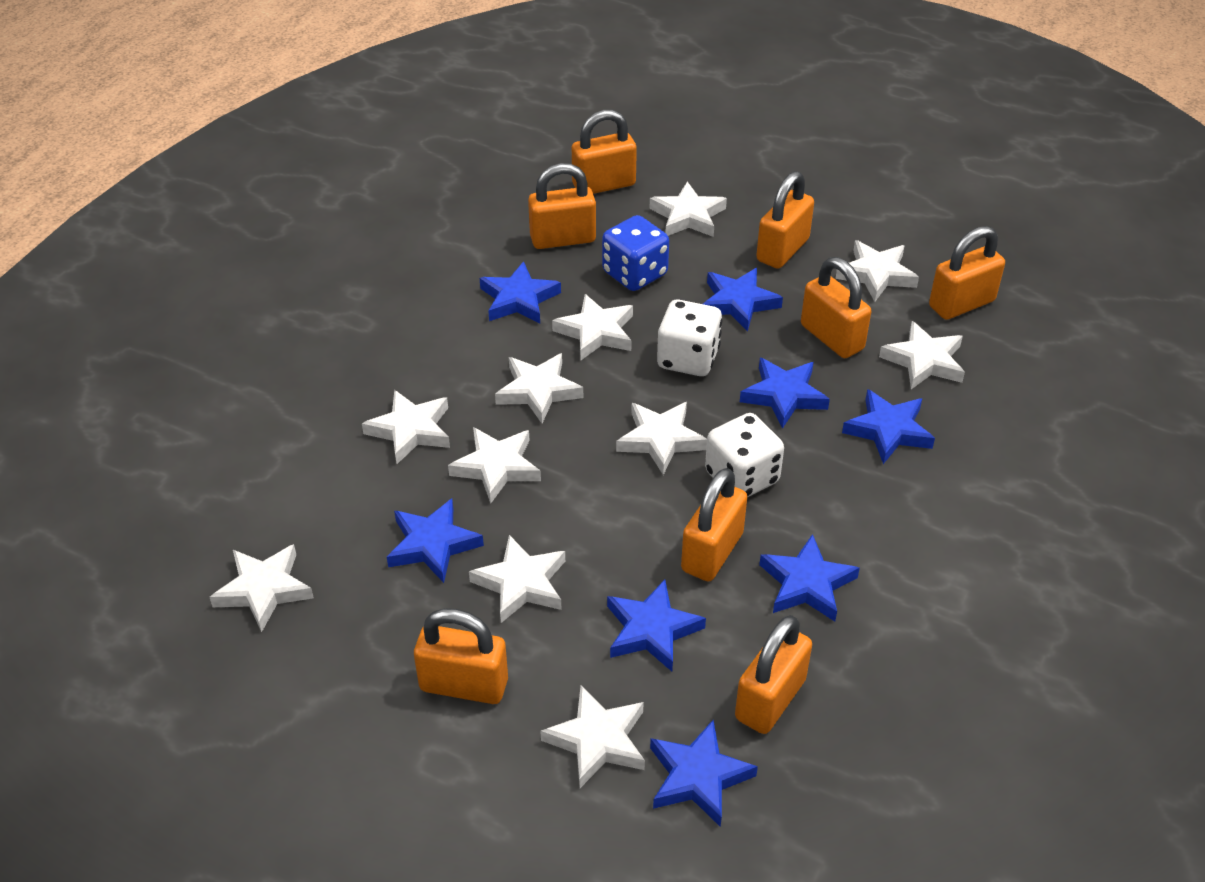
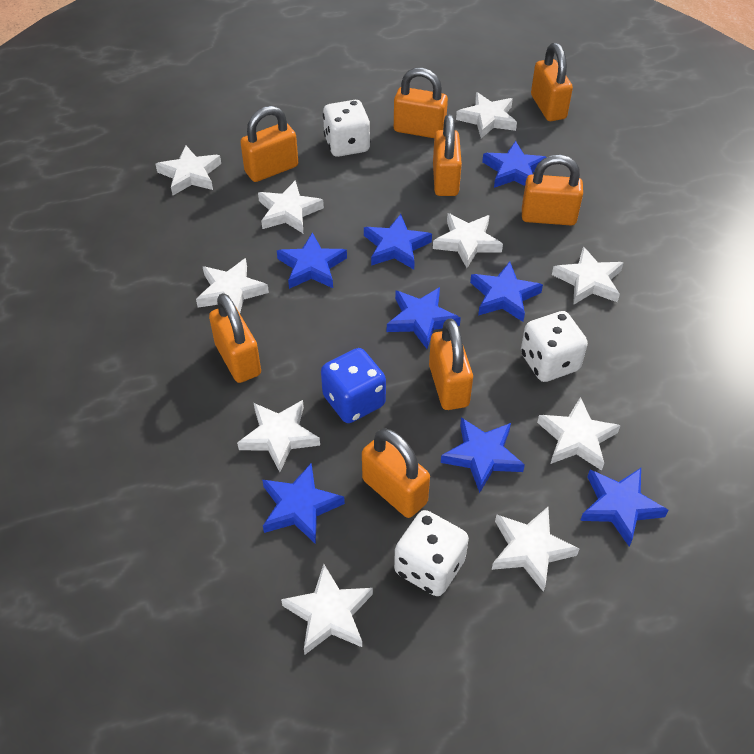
white dice: 2 -> 3
white star: 11 -> 10

